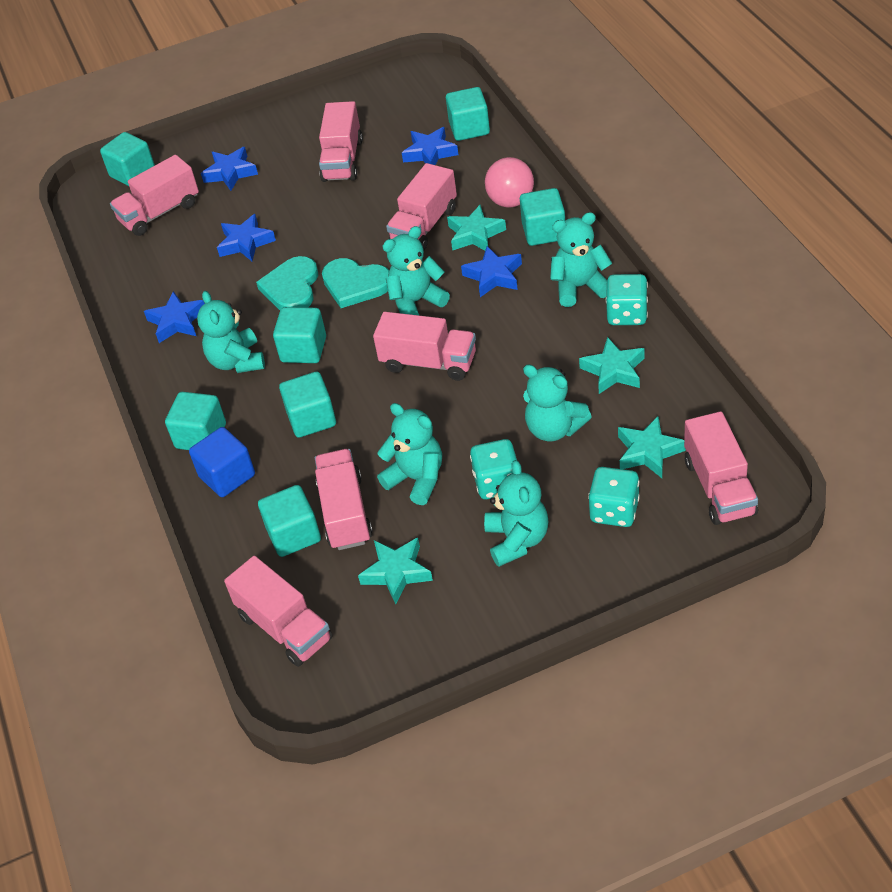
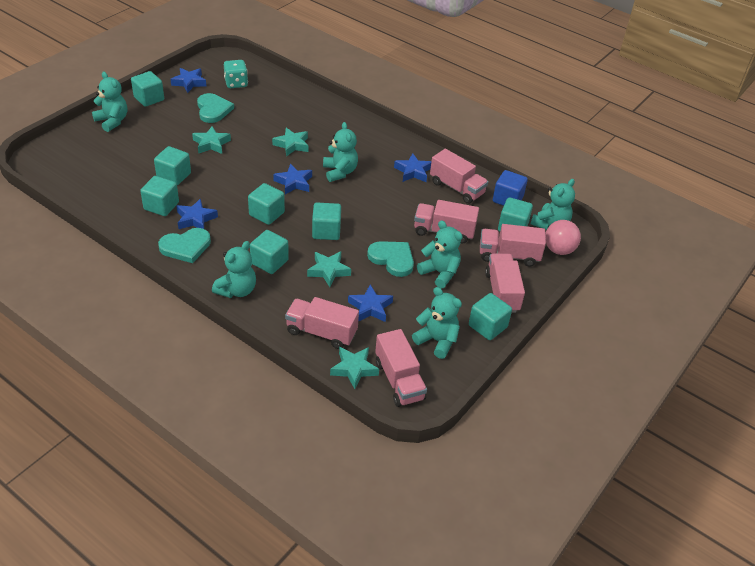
pink truck: 7 -> 6
turquoise cube: 7 -> 8
turquoise dice: 3 -> 1
turquoise heart: 2 -> 3

